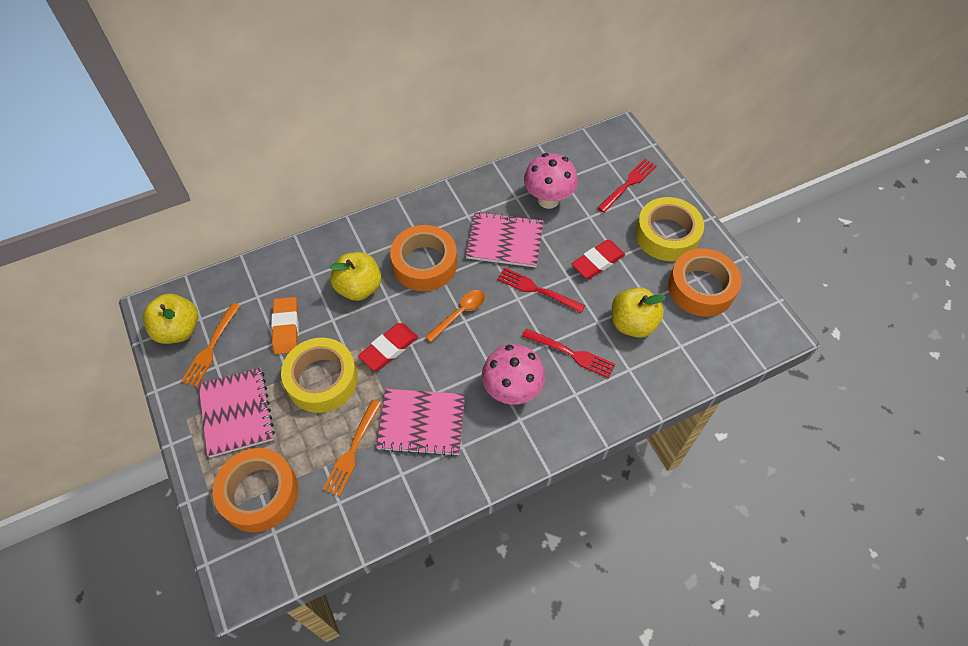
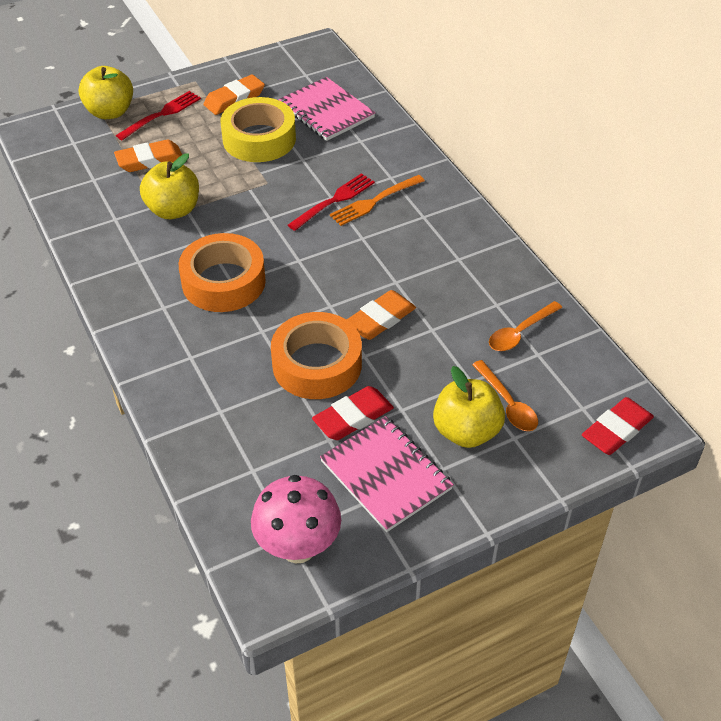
orange eraser: 1 -> 3
orange fork: 2 -> 1
orange spoon: 1 -> 2
orange tape: 3 -> 2
pink mushroom: 2 -> 1
pink notebook: 3 -> 2
red fork: 3 -> 2
yellow tape: 2 -> 1

